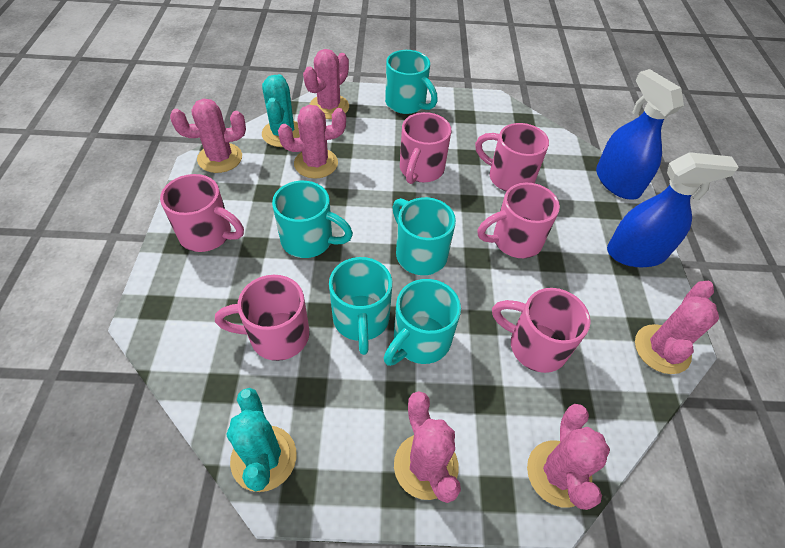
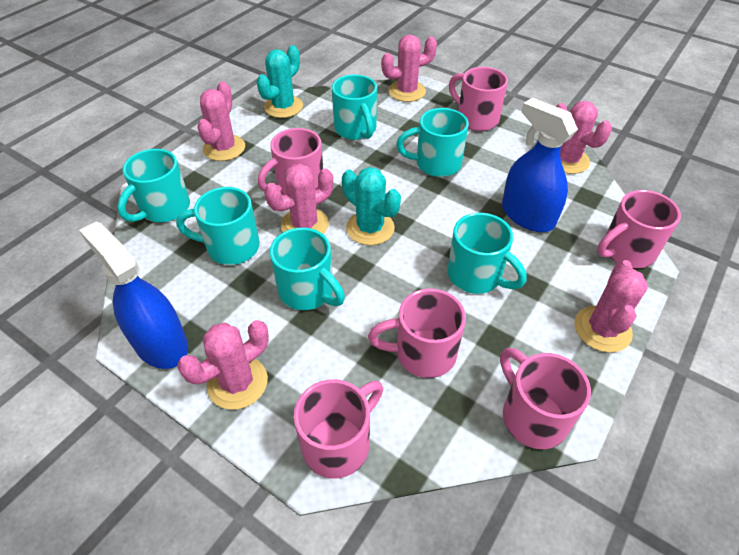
turquoise mug: 5 -> 6

